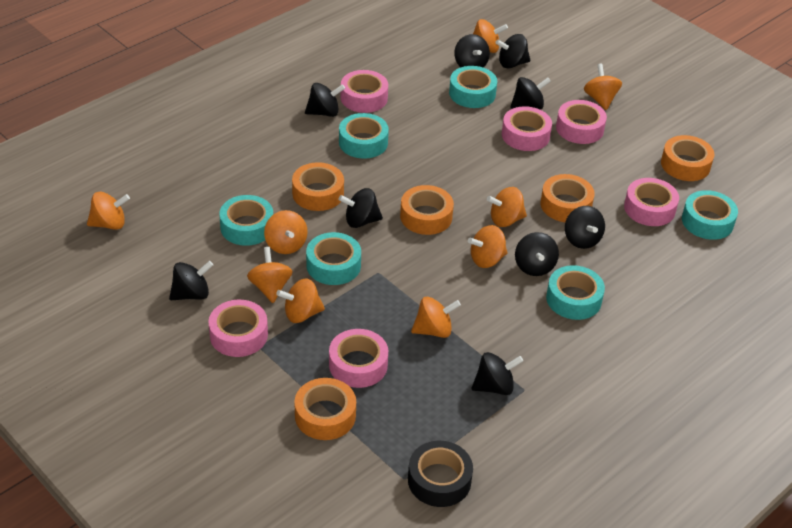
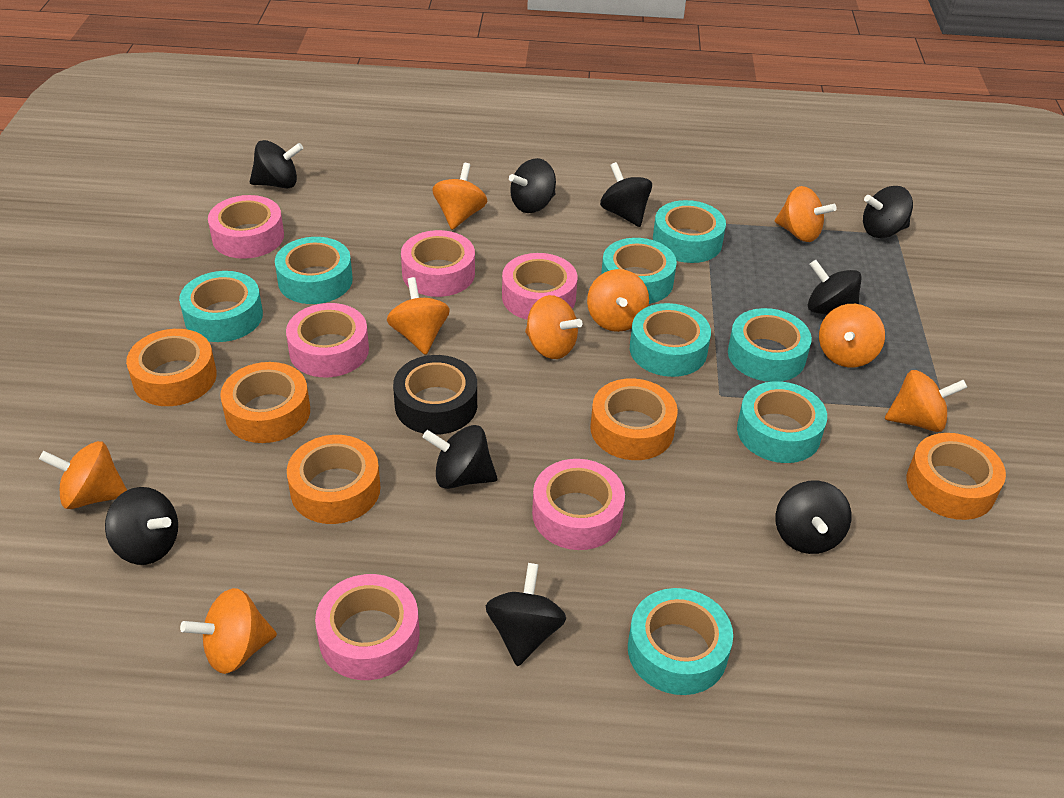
turquoise tape: 6 -> 8

